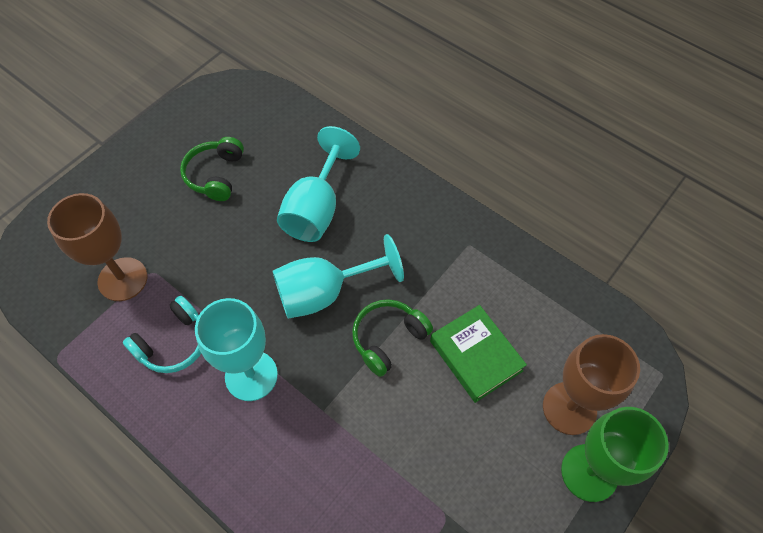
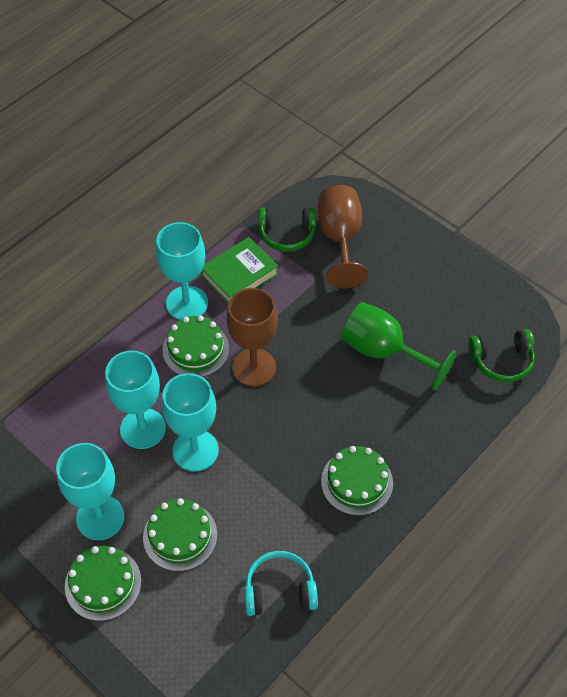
green cake: 0 -> 4
turquoise goblet: 3 -> 4

